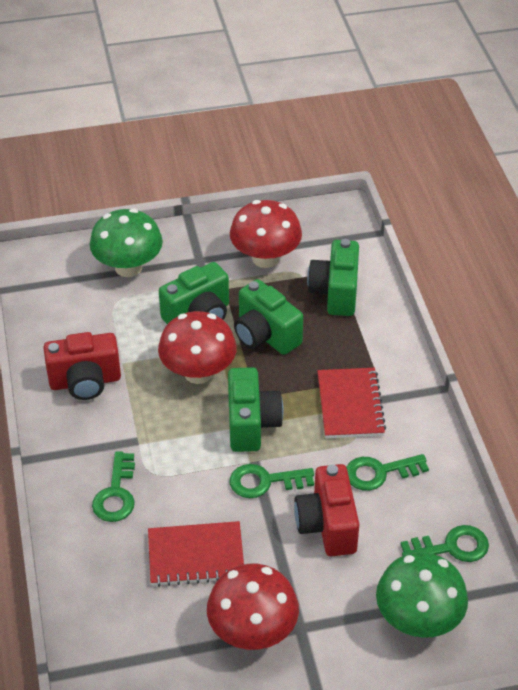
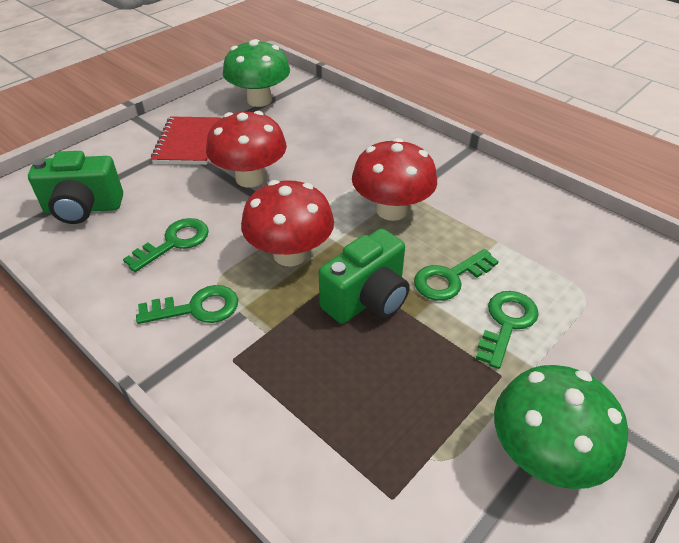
green camera: 4 -> 2
red camera: 2 -> 0
red notebook: 2 -> 1

